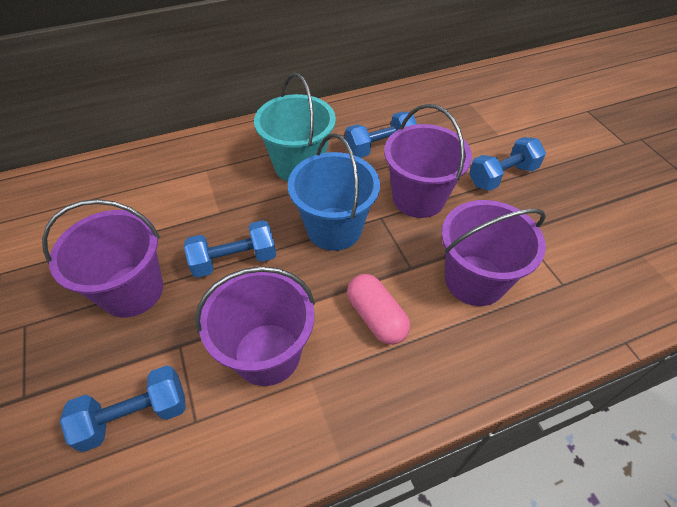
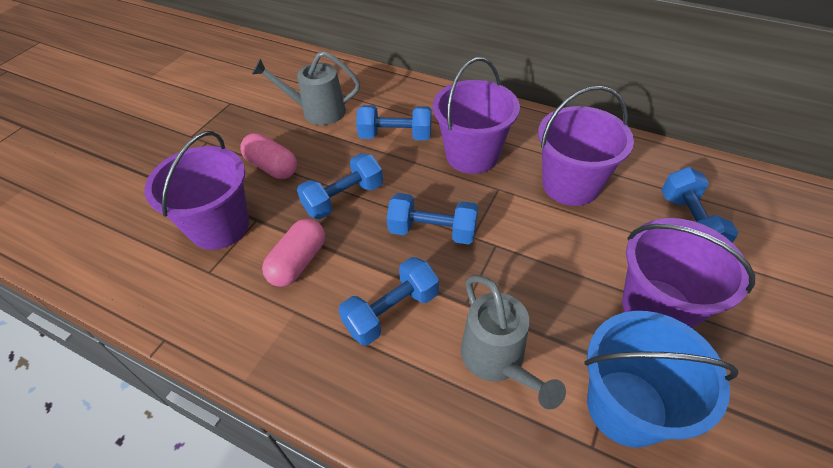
blue dumbbell: 4 -> 5
grey watering can: 0 -> 2
pink capsule: 1 -> 2
turquoise bucket: 1 -> 0

